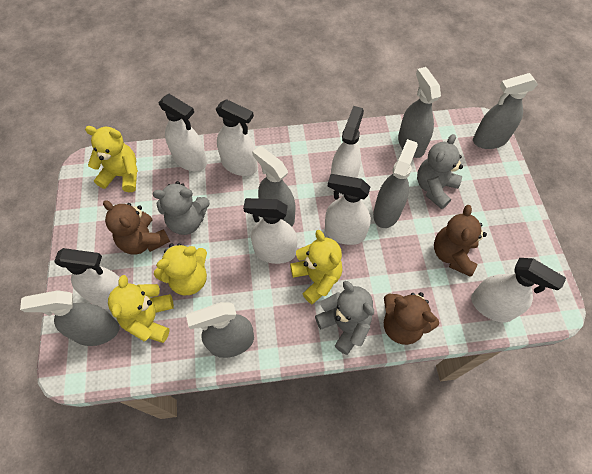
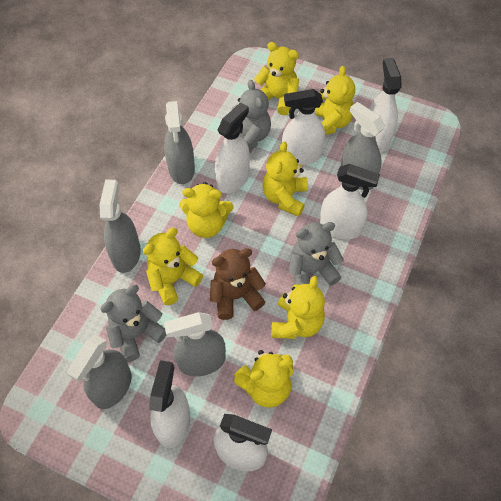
brown teddy bear: 3 -> 1
grey spray bottle: 6 -> 5
white spray bottle: 7 -> 6
yellow teddy bear: 4 -> 7

